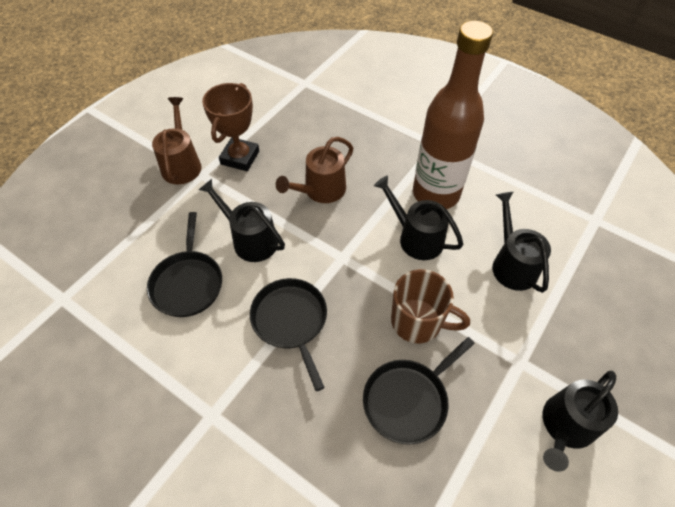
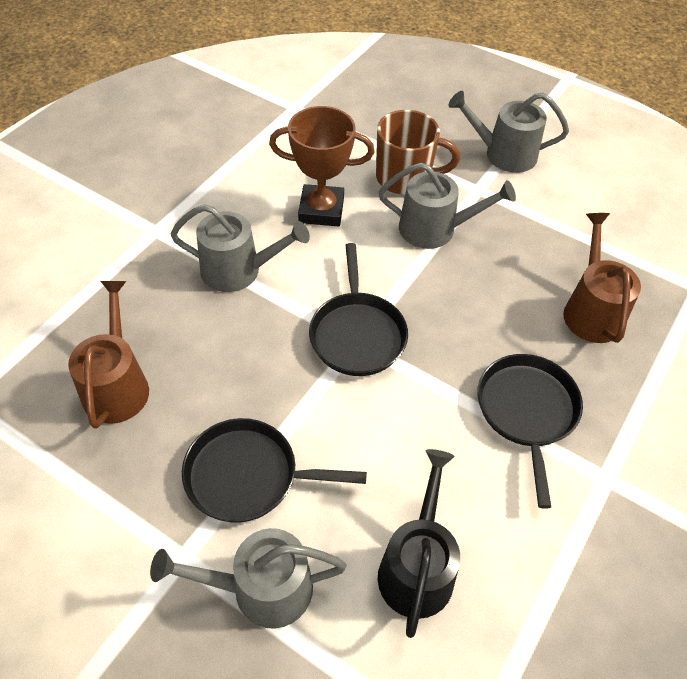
black watering can: 4 -> 1
brown bottle: 1 -> 0
grey watering can: 0 -> 4

